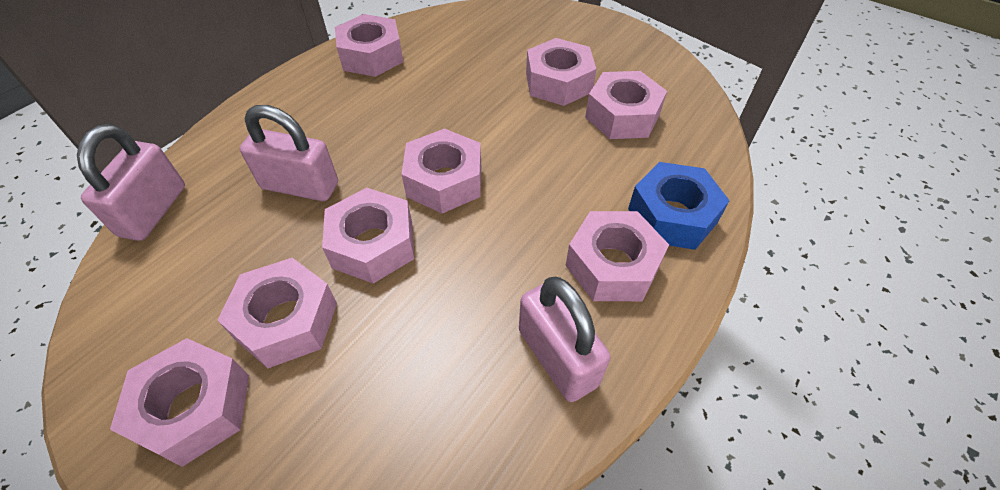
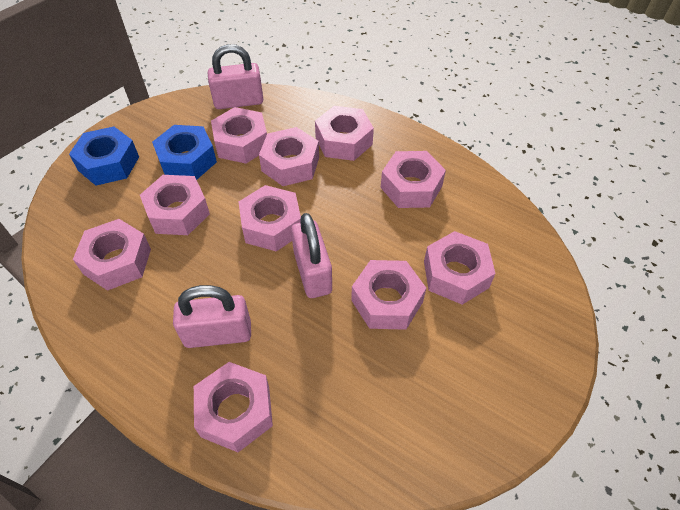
blue nut: 1 -> 2
pink nut: 8 -> 10

